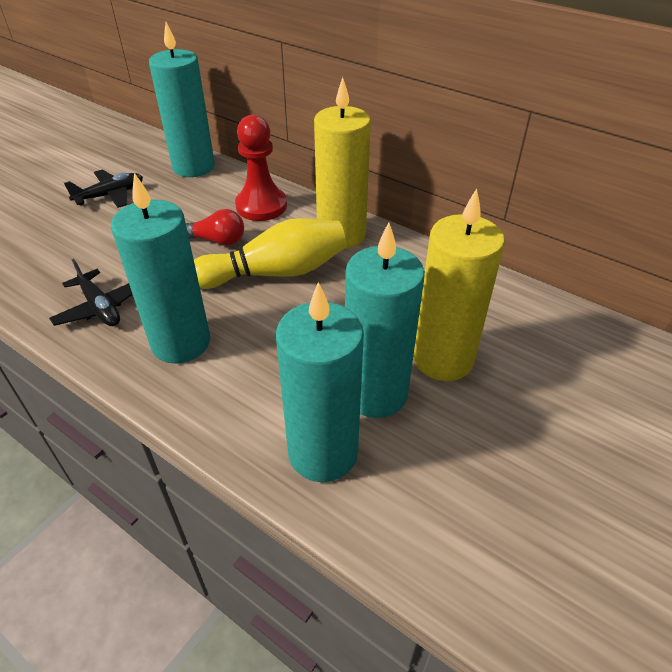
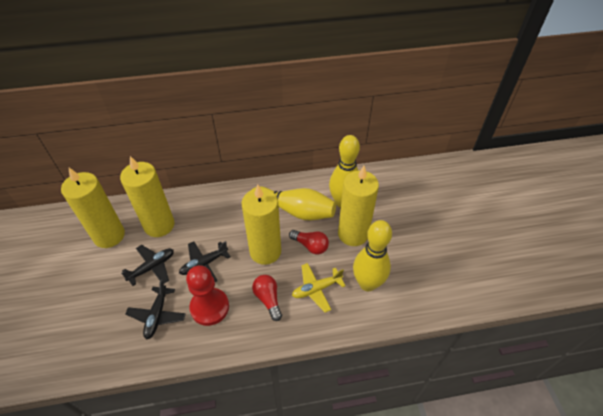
black plane: 2 -> 3
red light bulb: 1 -> 2
turquoise candle: 4 -> 0
yellow bowling pin: 1 -> 3
yellow candle: 2 -> 4
yellow plane: 0 -> 1

